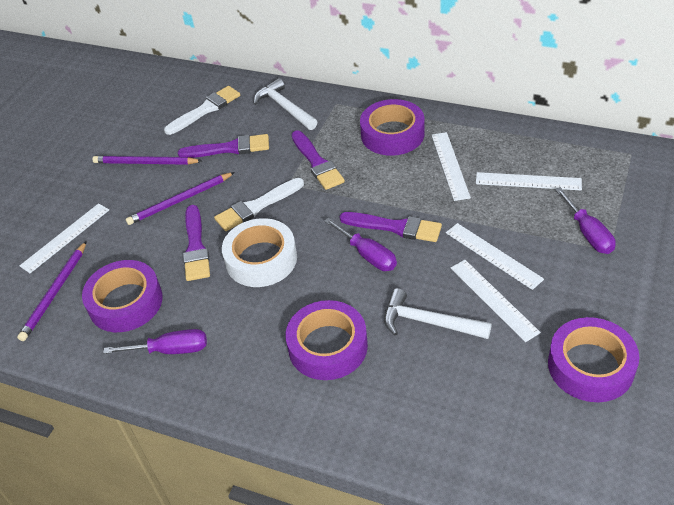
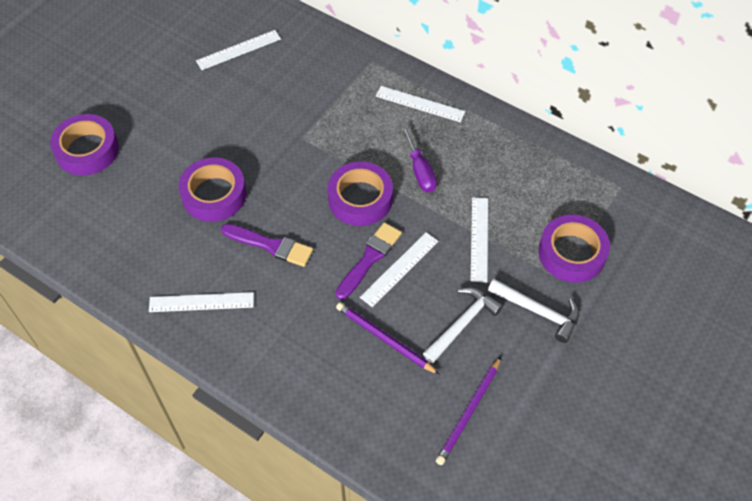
purple brush: 4 -> 2
purple pencil: 3 -> 2
purple screwdriver: 3 -> 1
white brush: 2 -> 0
white tape: 1 -> 0

